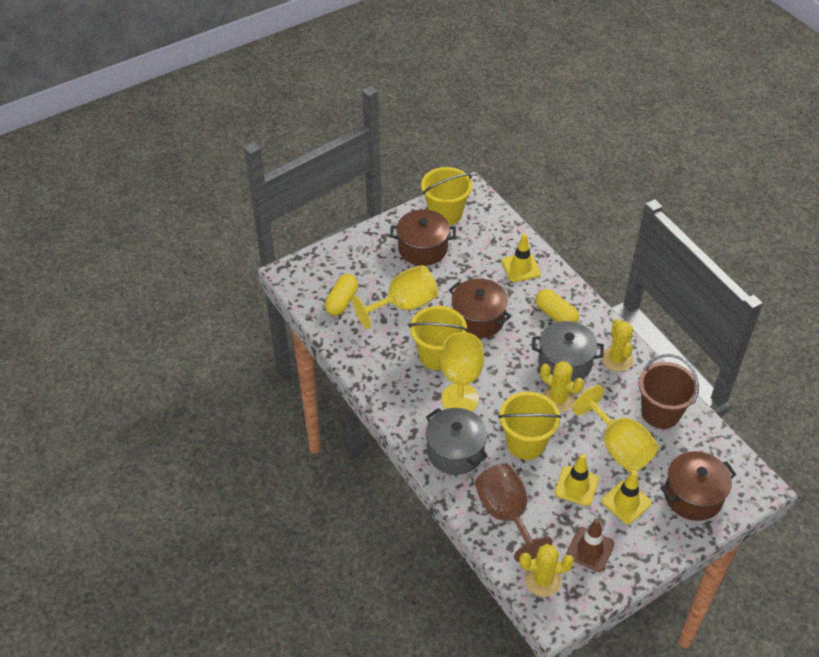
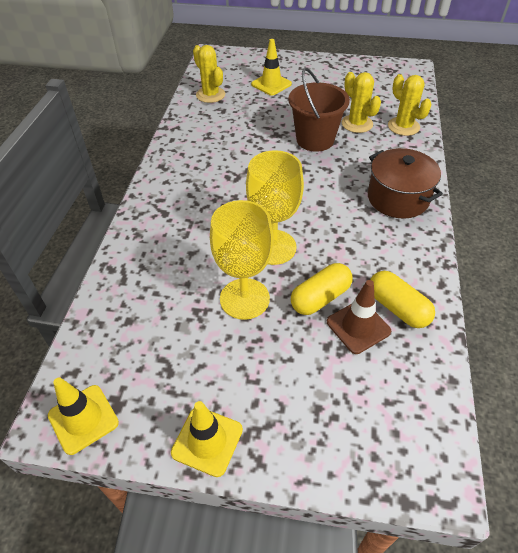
brown goblet: 1 -> 0
brown pot: 3 -> 1
grey pot: 2 -> 0
yellow bucket: 3 -> 0
yellow goblet: 3 -> 2

